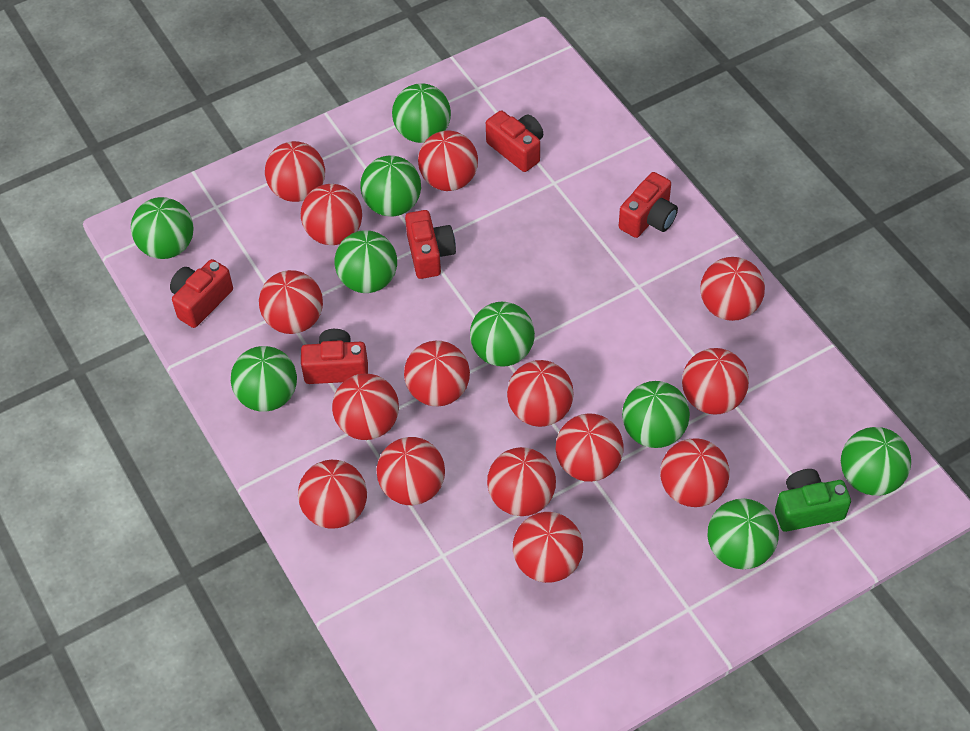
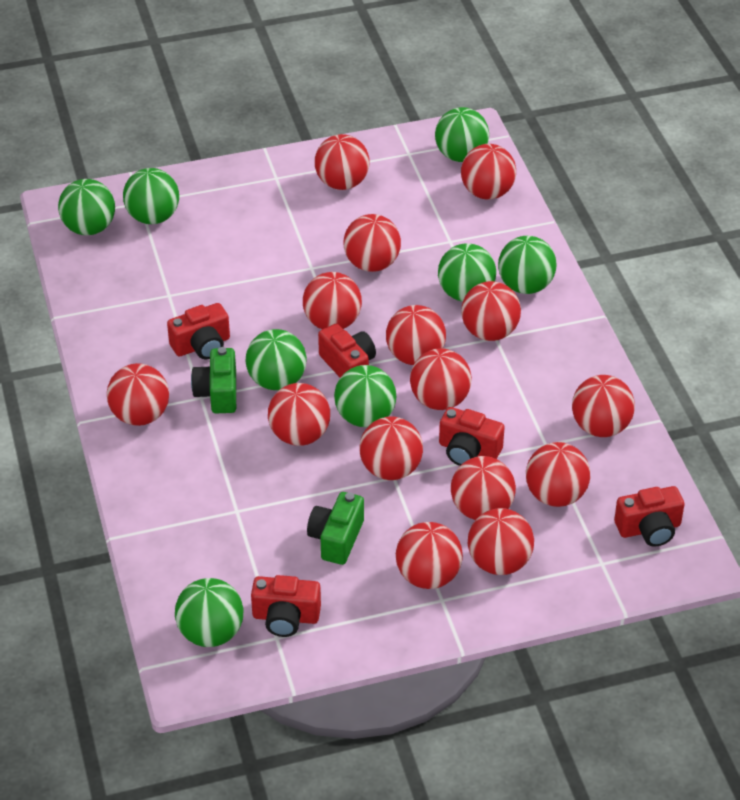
green ball: 9 -> 8
green camera: 1 -> 2

